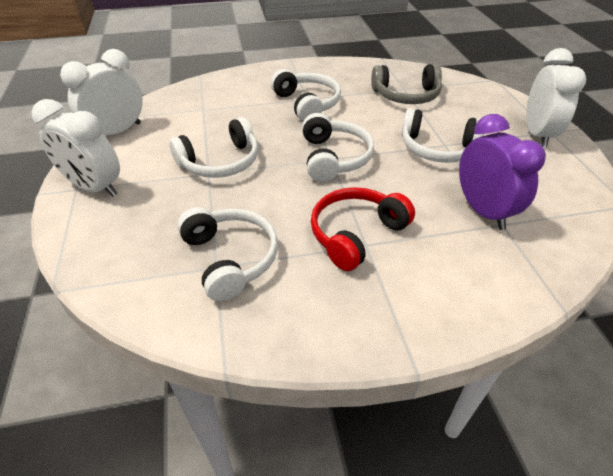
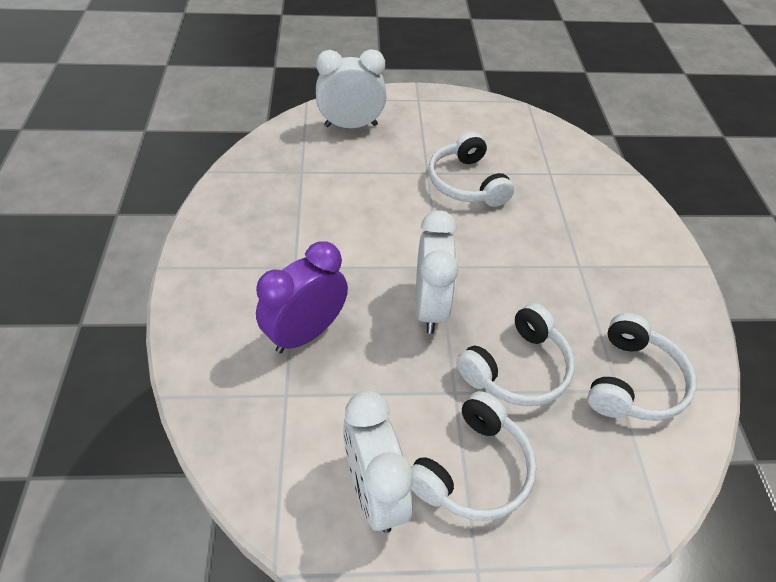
grey headphones: 1 -> 0
red headphones: 1 -> 0
white headphones: 5 -> 4

